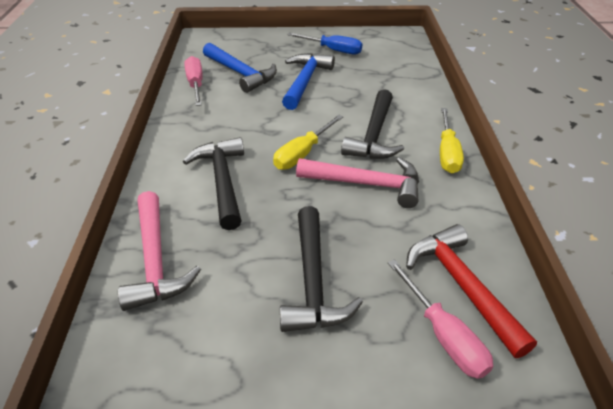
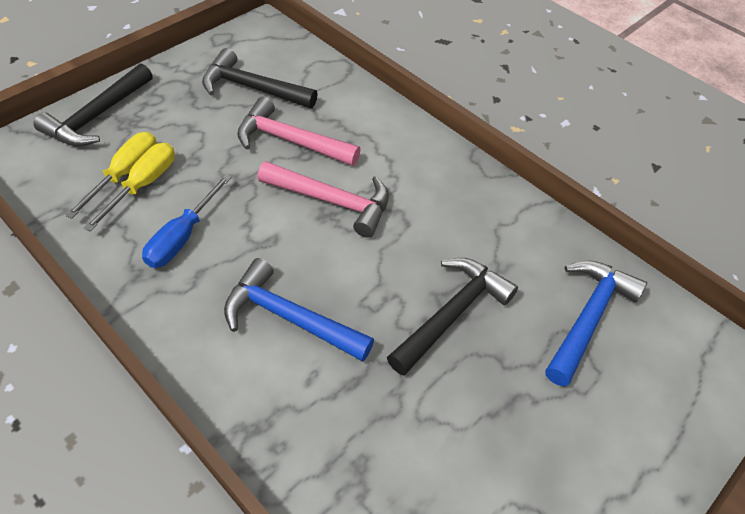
pink screwdriver: 2 -> 0
red hammer: 1 -> 0

